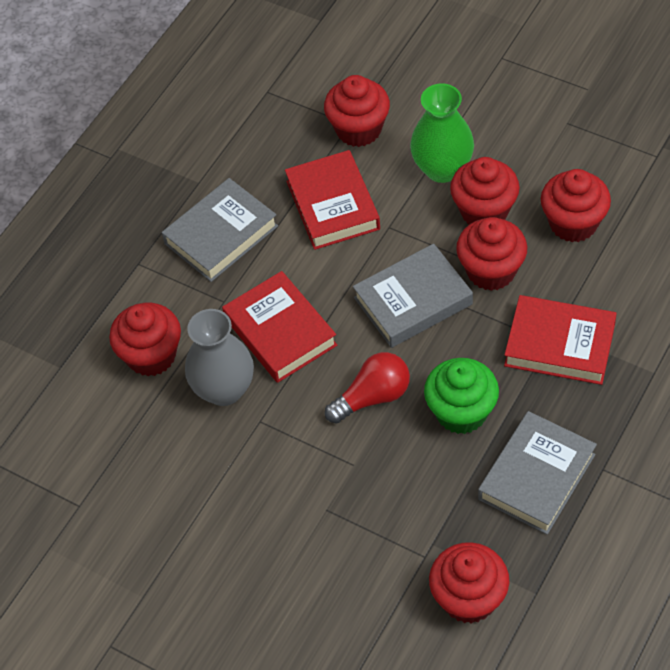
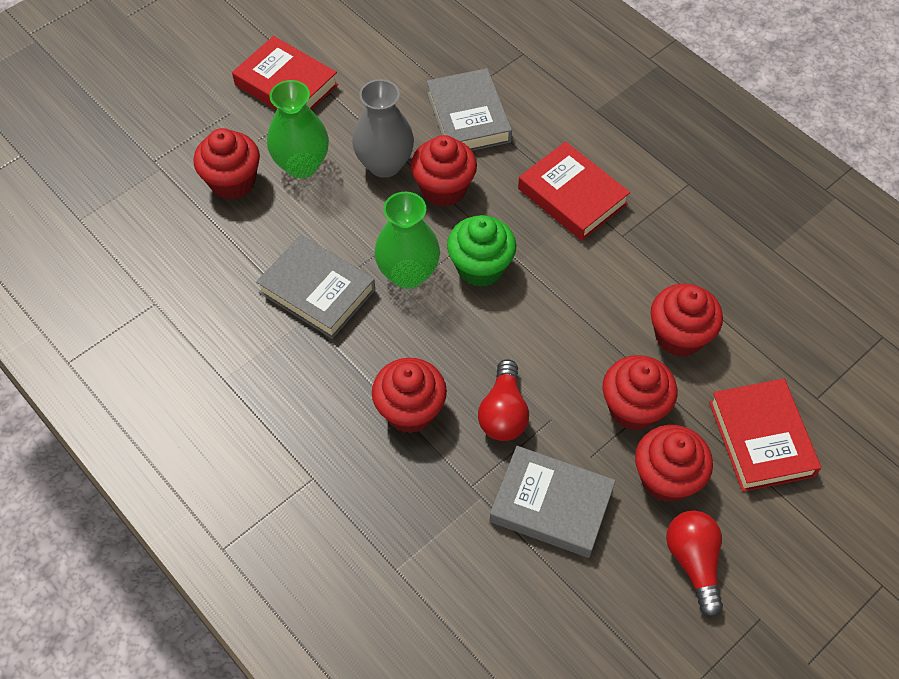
green vase: 1 -> 2
red light bulb: 1 -> 2

